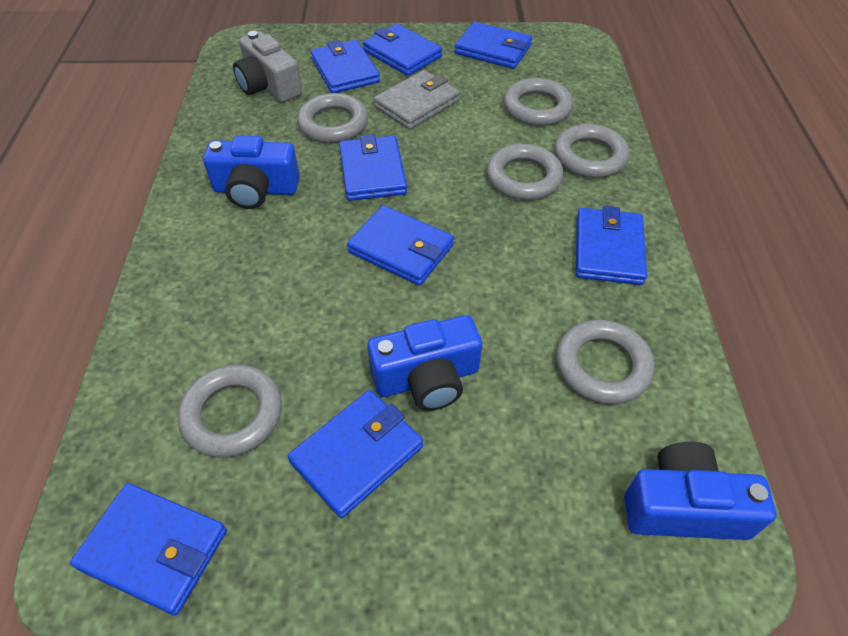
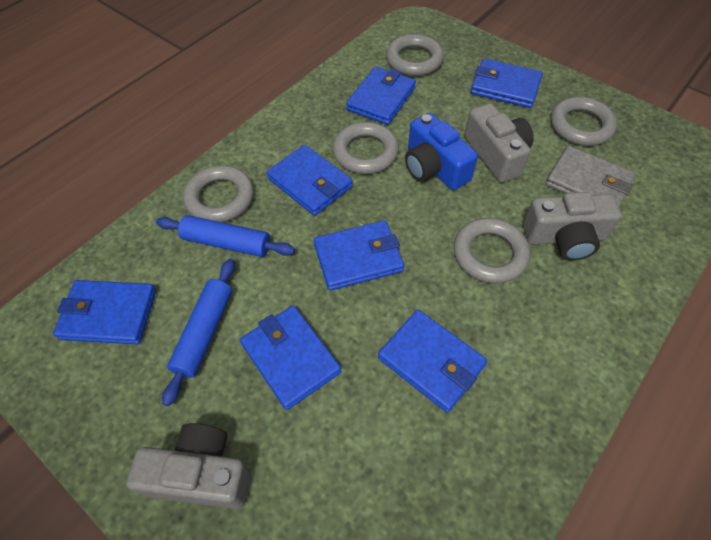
blue camera: 3 -> 1
blue rolling pin: 0 -> 2
blue wallet: 8 -> 7
grey camera: 1 -> 3
grey ring: 6 -> 5

